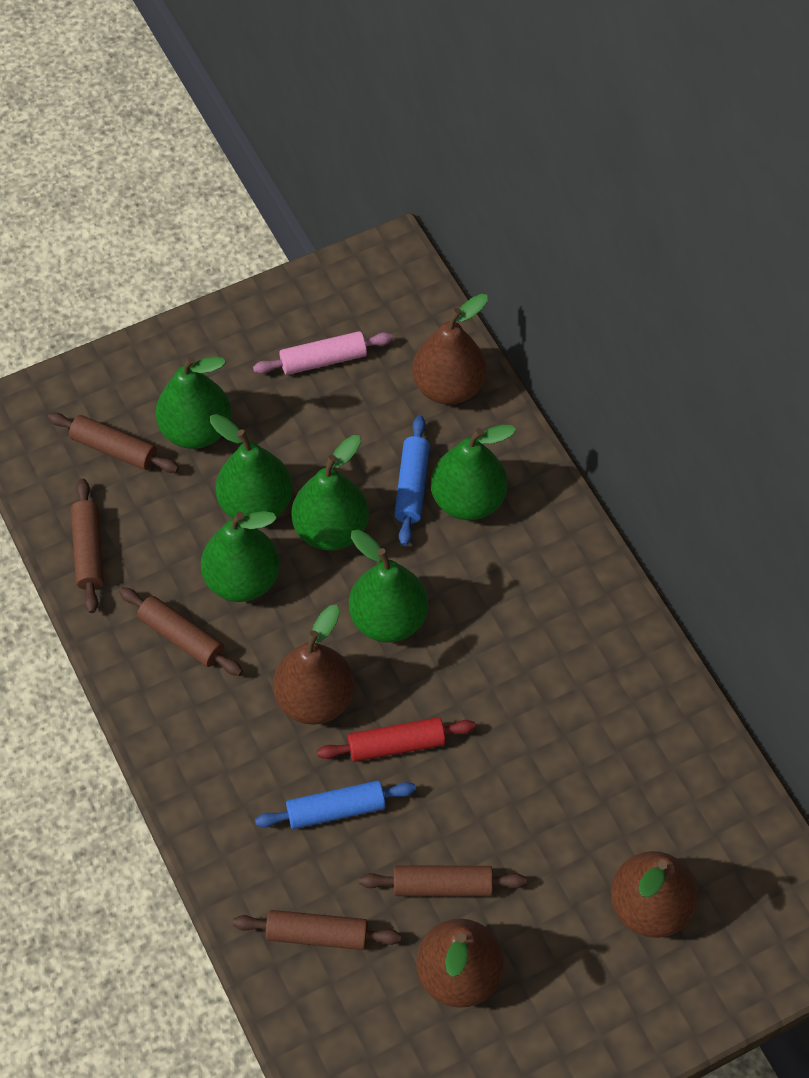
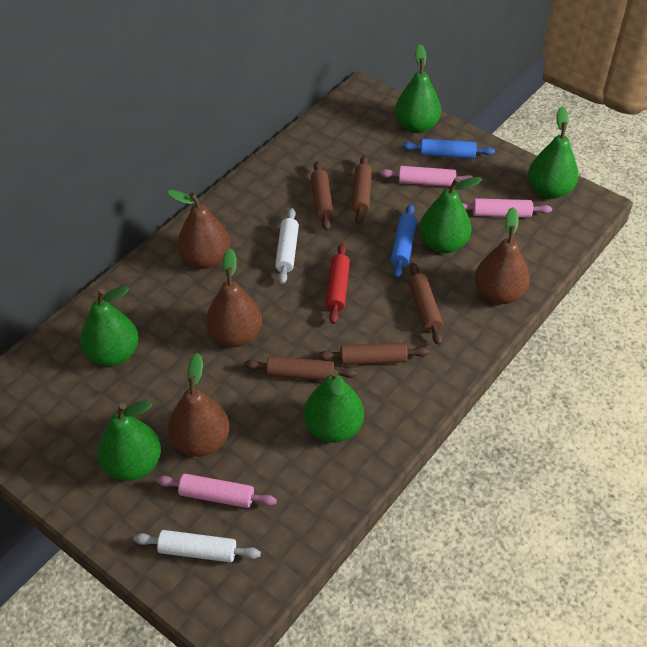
pink rolling pin: 1 -> 3
white rolling pin: 0 -> 2

